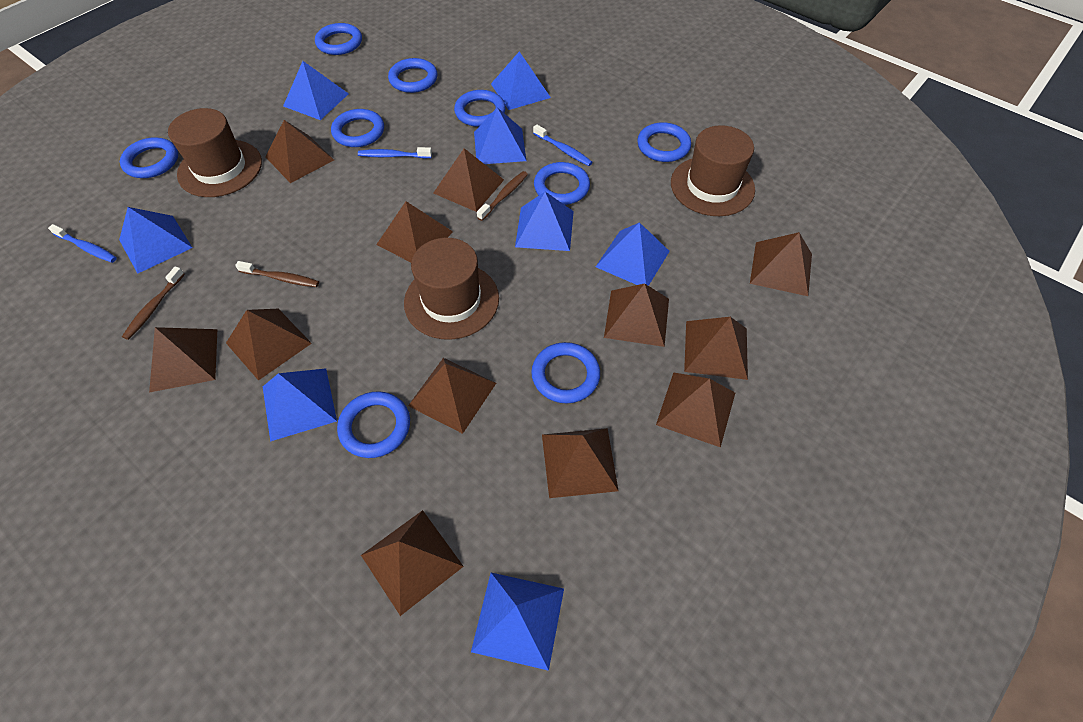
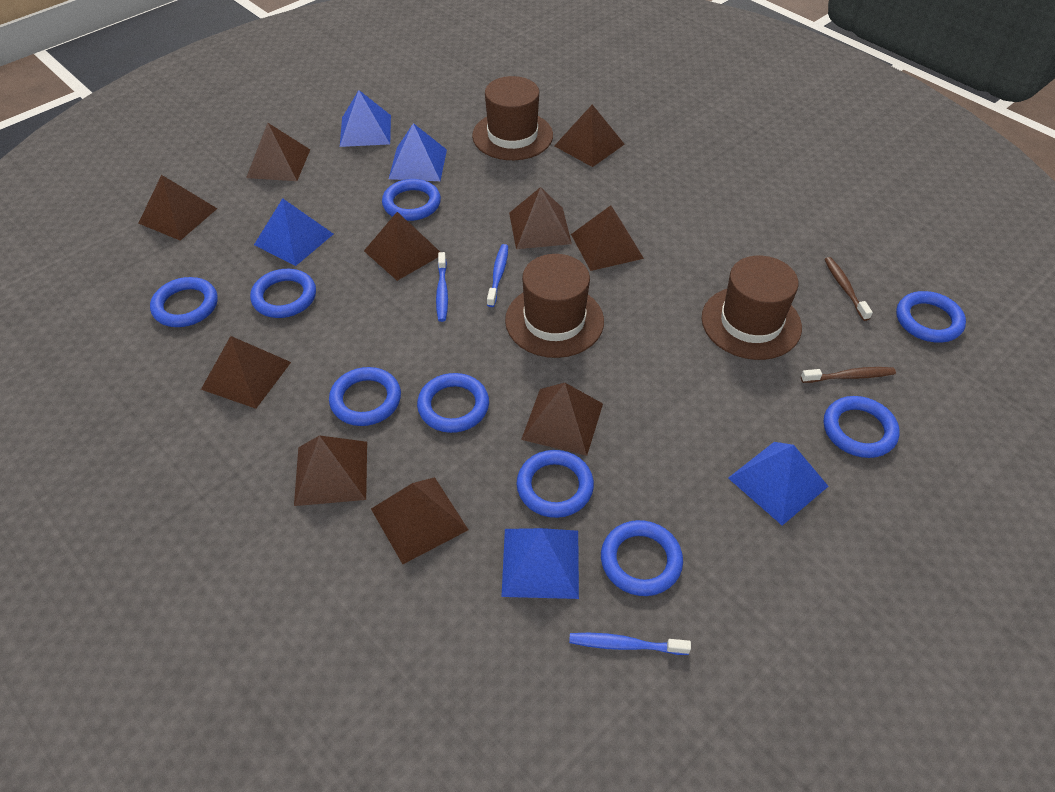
blue pyramid: 8 -> 5
brown pyramid: 12 -> 10
brown toothbrush: 3 -> 2

